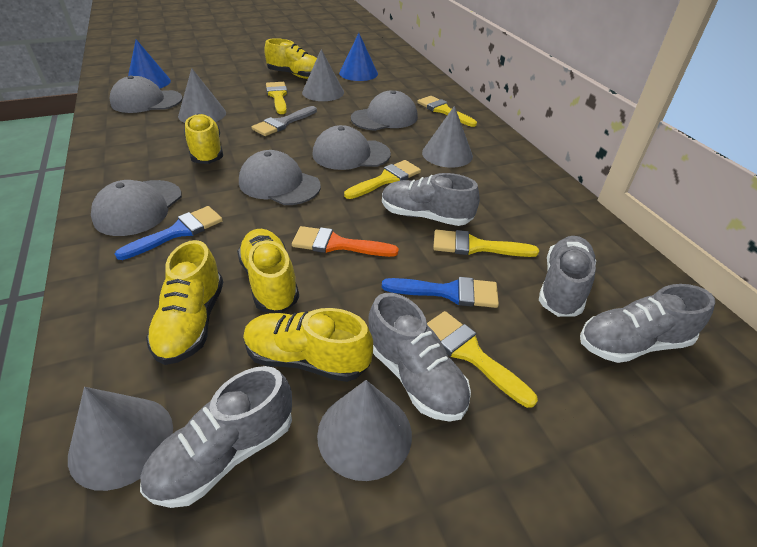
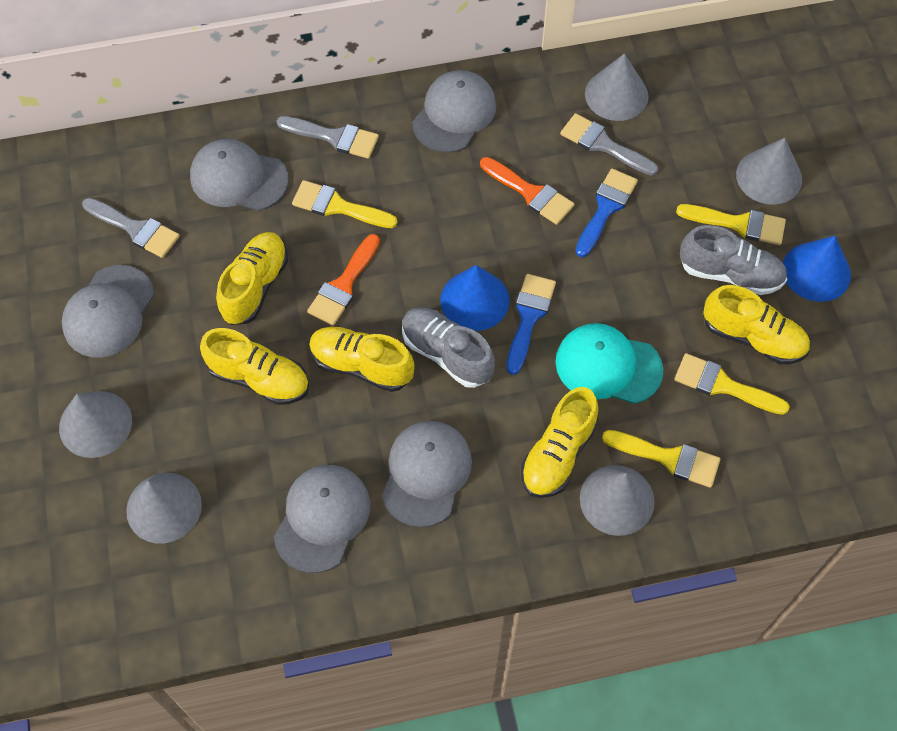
grey brush: 1 -> 3
grey shoe: 5 -> 2
orange brush: 1 -> 2
turquoise cap: 0 -> 1
yellow brush: 5 -> 4

